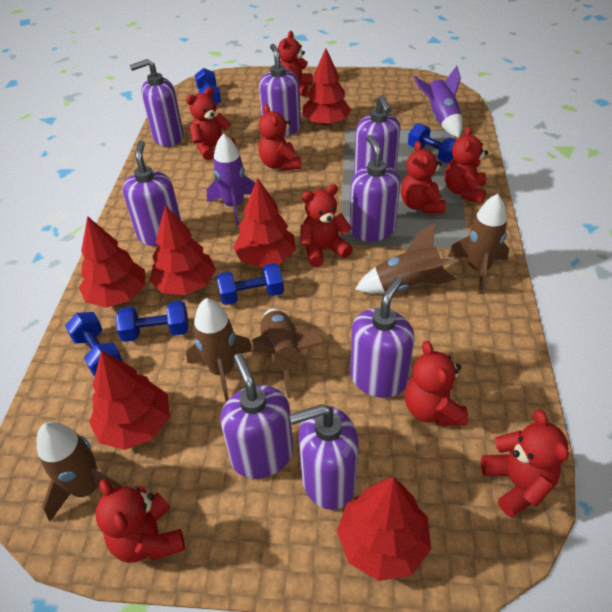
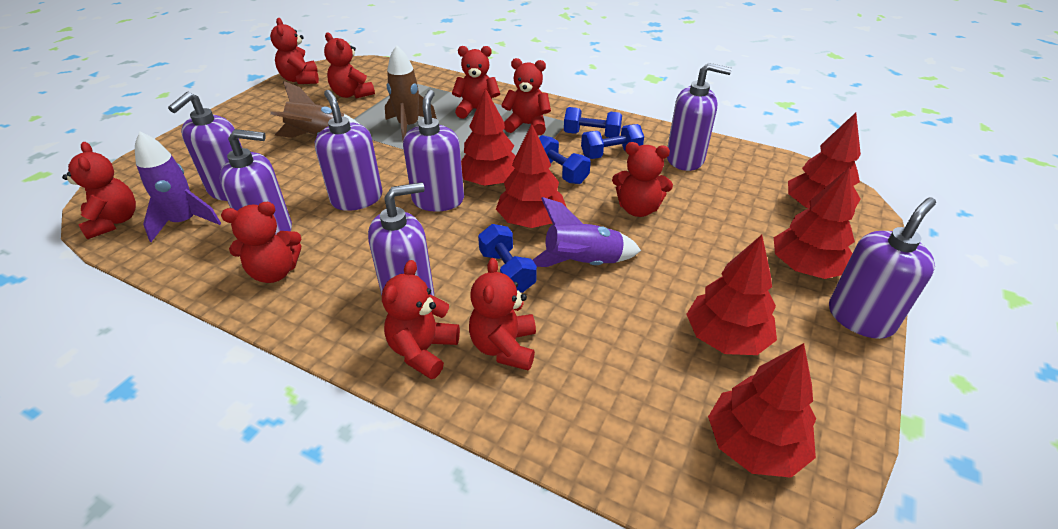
blue dumbbell: 5 -> 4
brown rocket: 5 -> 2
purple soap dispenser: 8 -> 7

